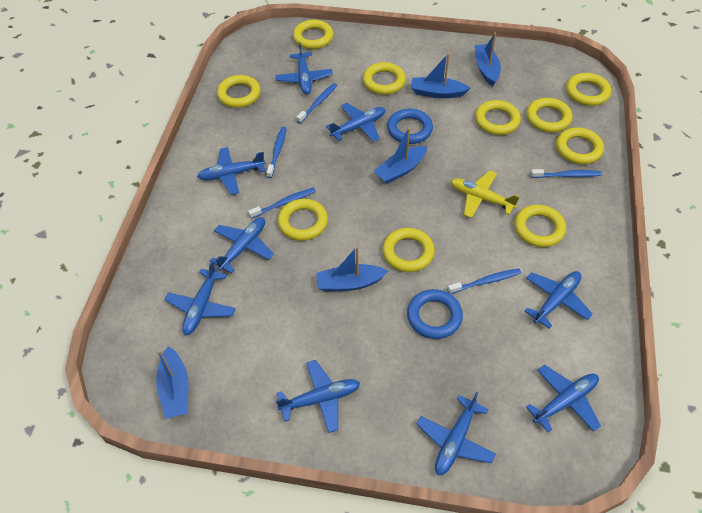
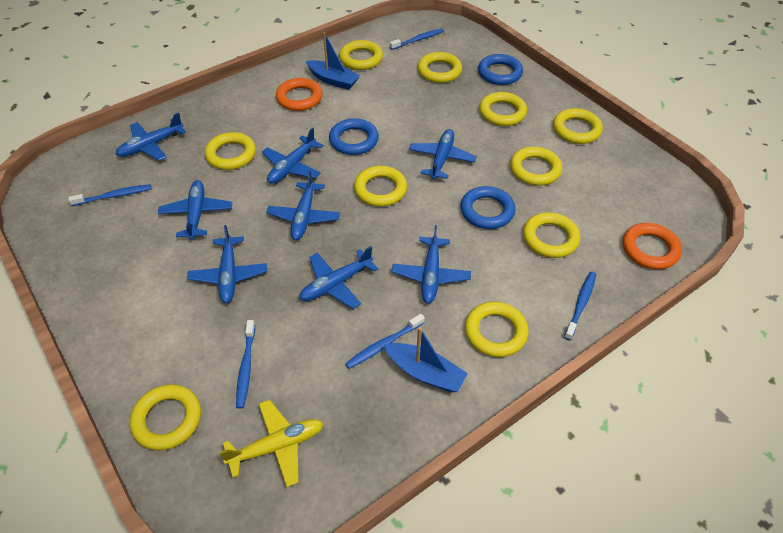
blue boat: 5 -> 2
blue plane: 9 -> 8
blue ring: 2 -> 3
orange ring: 0 -> 2

